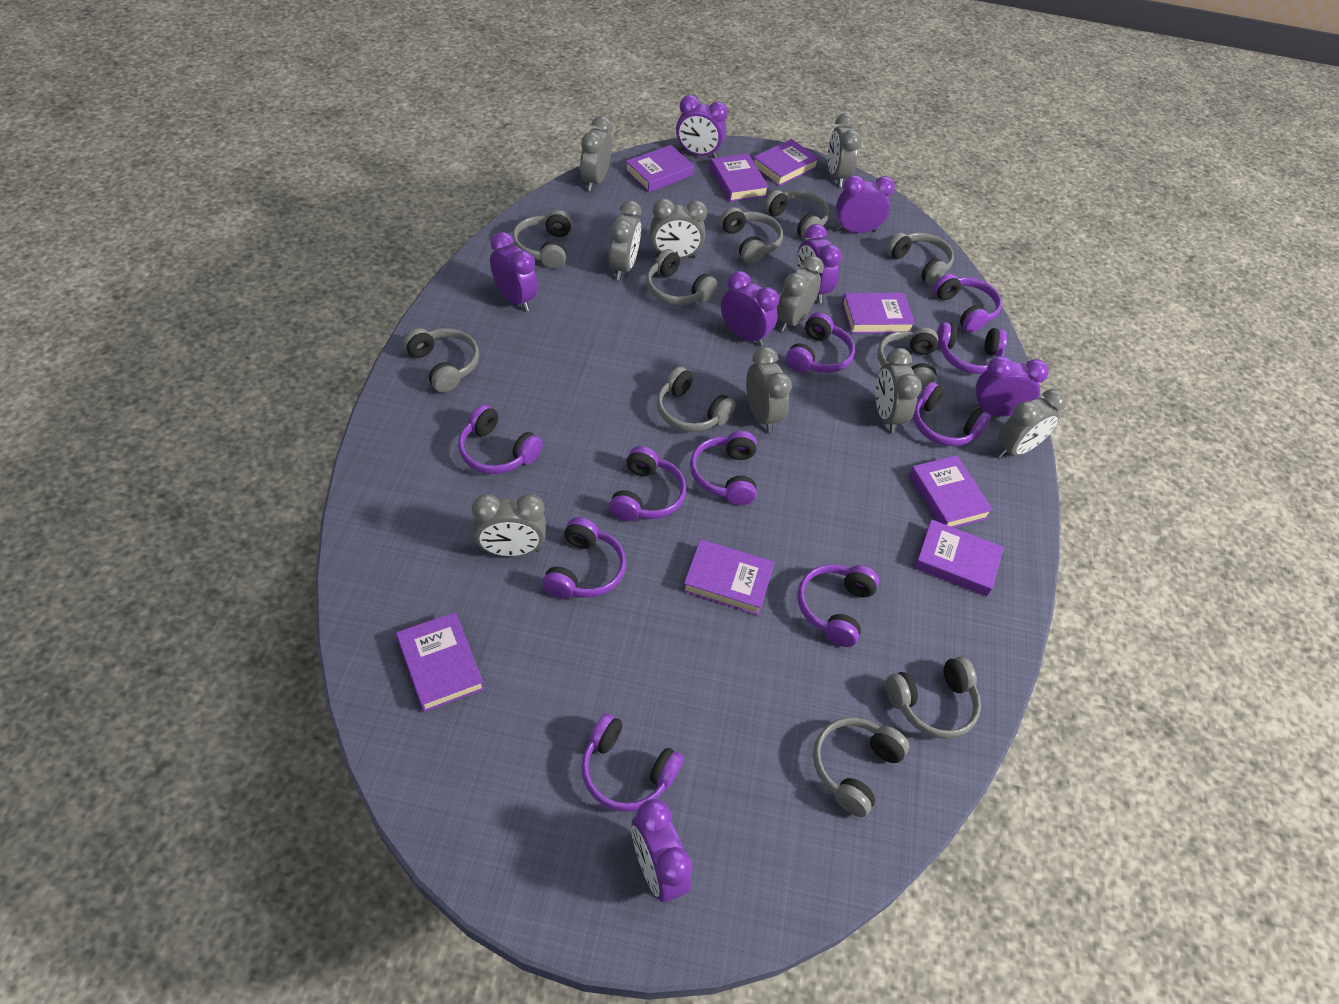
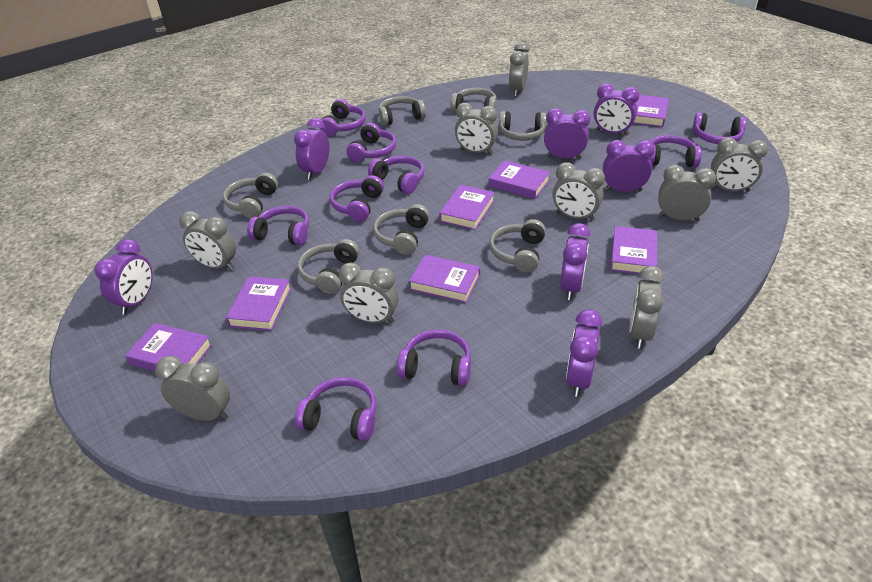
grey headphones: 10 -> 7
purple book: 8 -> 7
purple headphones: 10 -> 9

